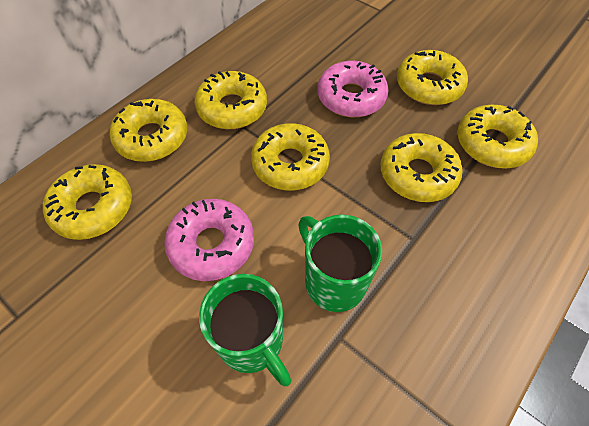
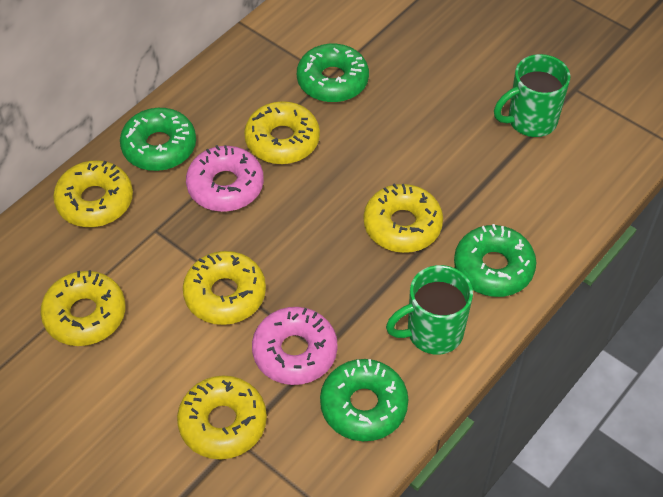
green donut: 0 -> 4
yellow donut: 7 -> 6

